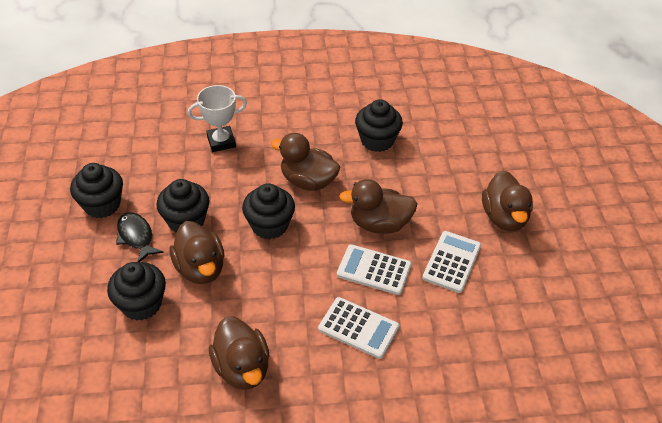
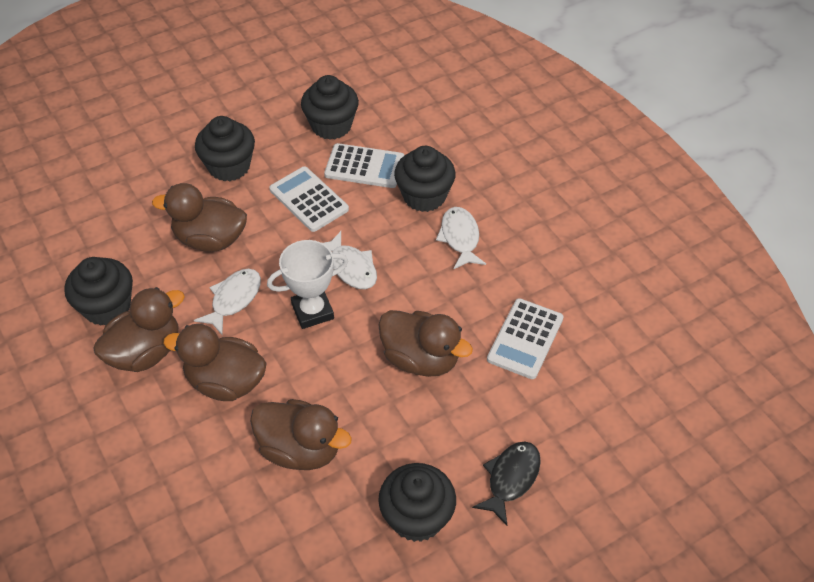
white fish: 0 -> 3

